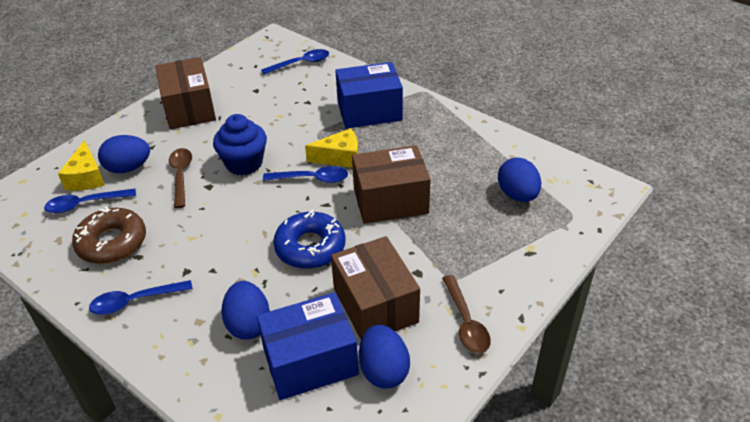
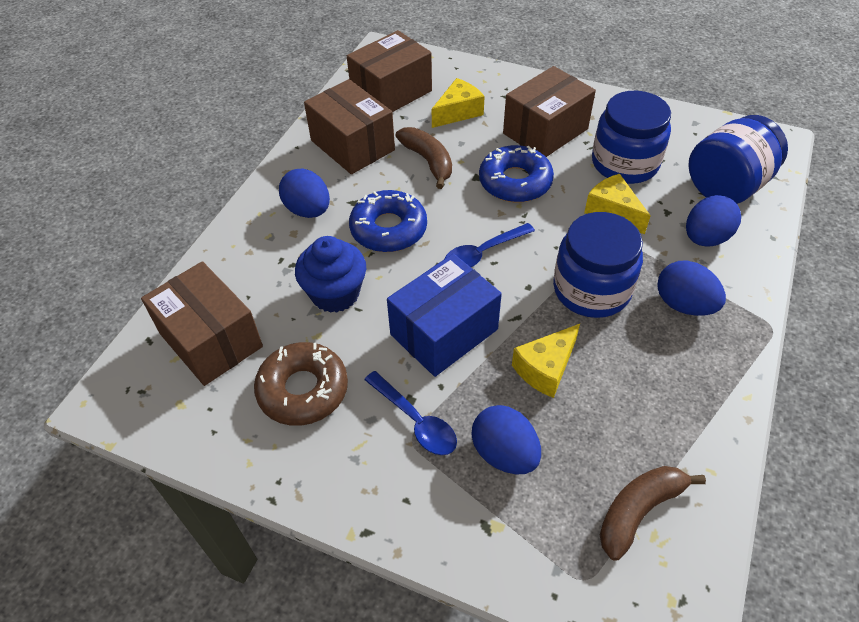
blue box: 2 -> 1
blue donut: 1 -> 2
blue jar: 0 -> 3
blue spoon: 4 -> 2
brown banana: 0 -> 2
brown box: 3 -> 4
brown spoon: 2 -> 0
yellow cheese: 2 -> 3

